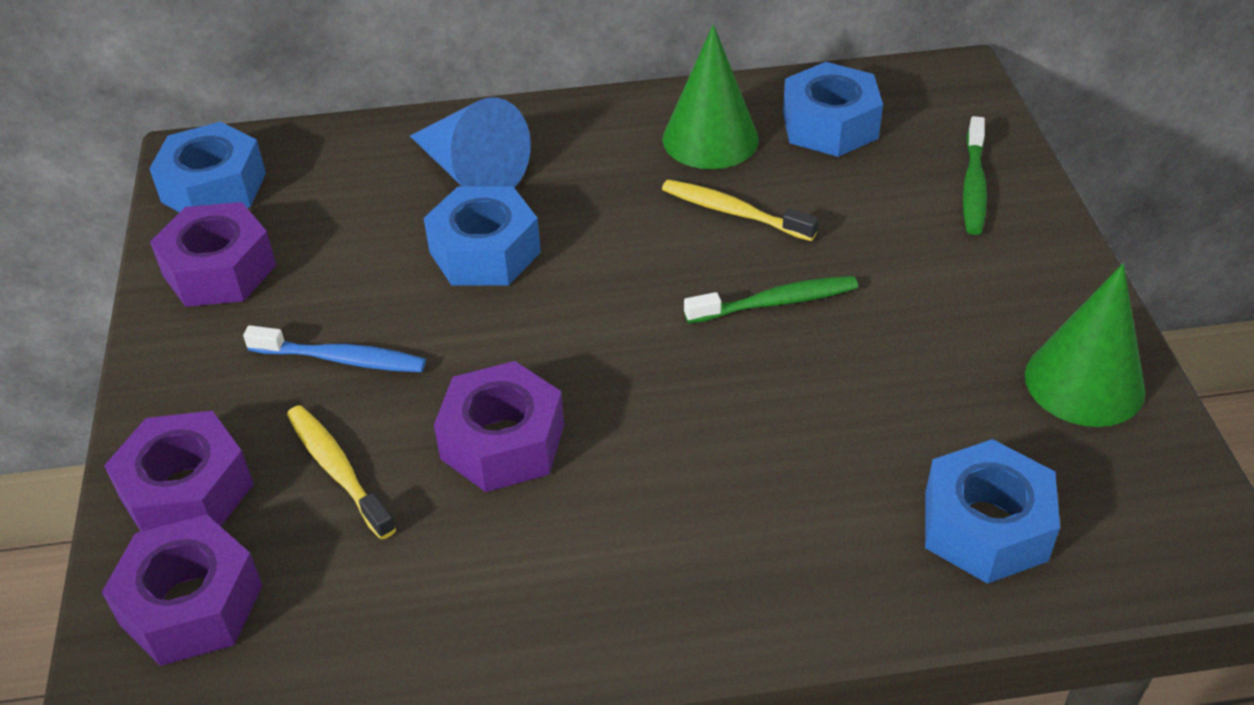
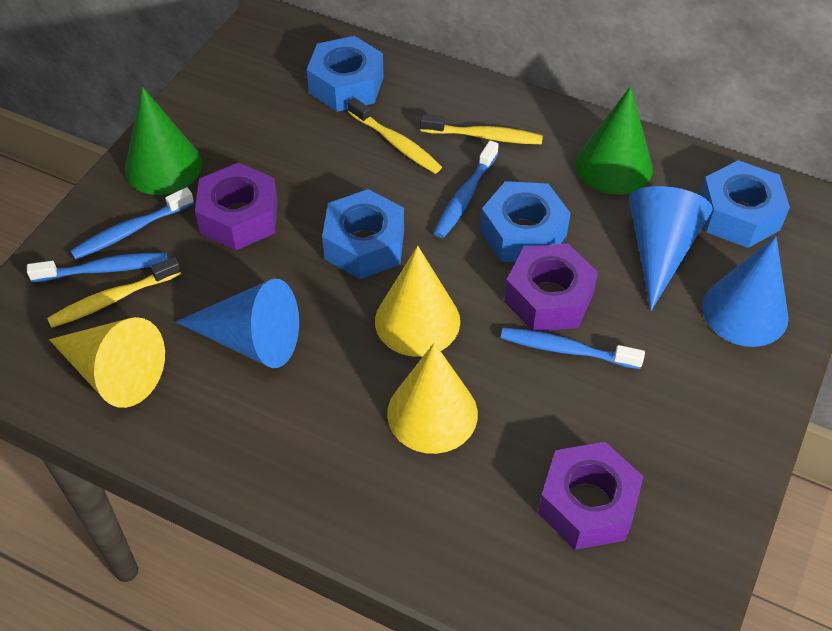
blue cone: 1 -> 3
blue toothbrush: 1 -> 4
green toothbrush: 2 -> 0
purple nut: 4 -> 3
yellow cone: 0 -> 3
yellow toothbrush: 2 -> 3

